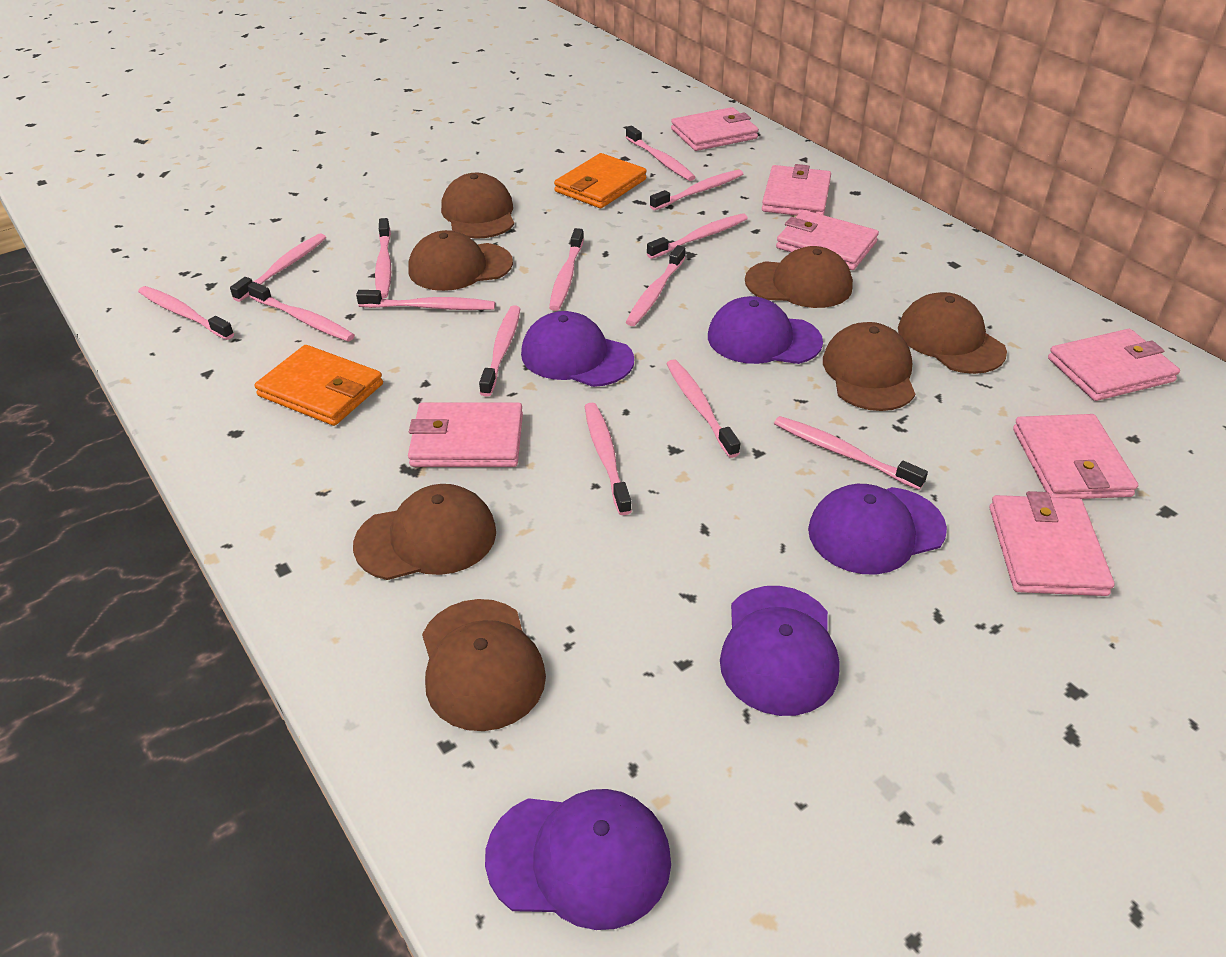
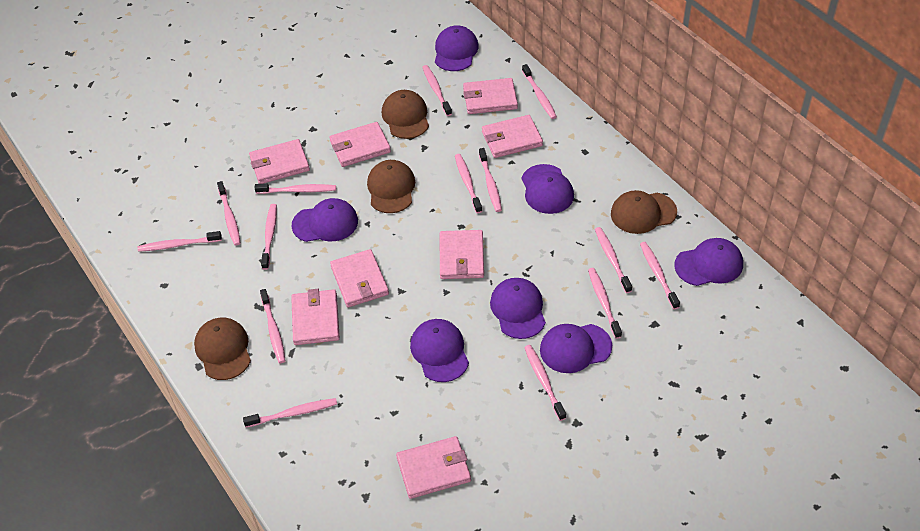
brown cap: 7 -> 4
orange wallet: 2 -> 0
pink wallet: 7 -> 8
purple cap: 5 -> 7

